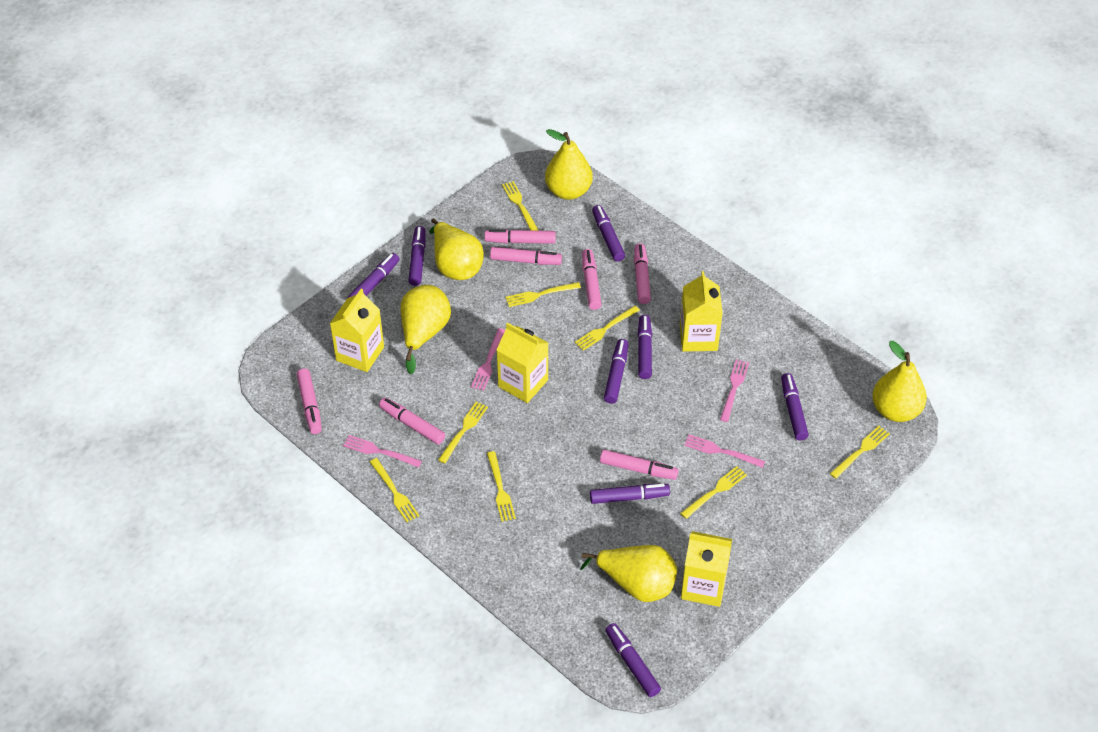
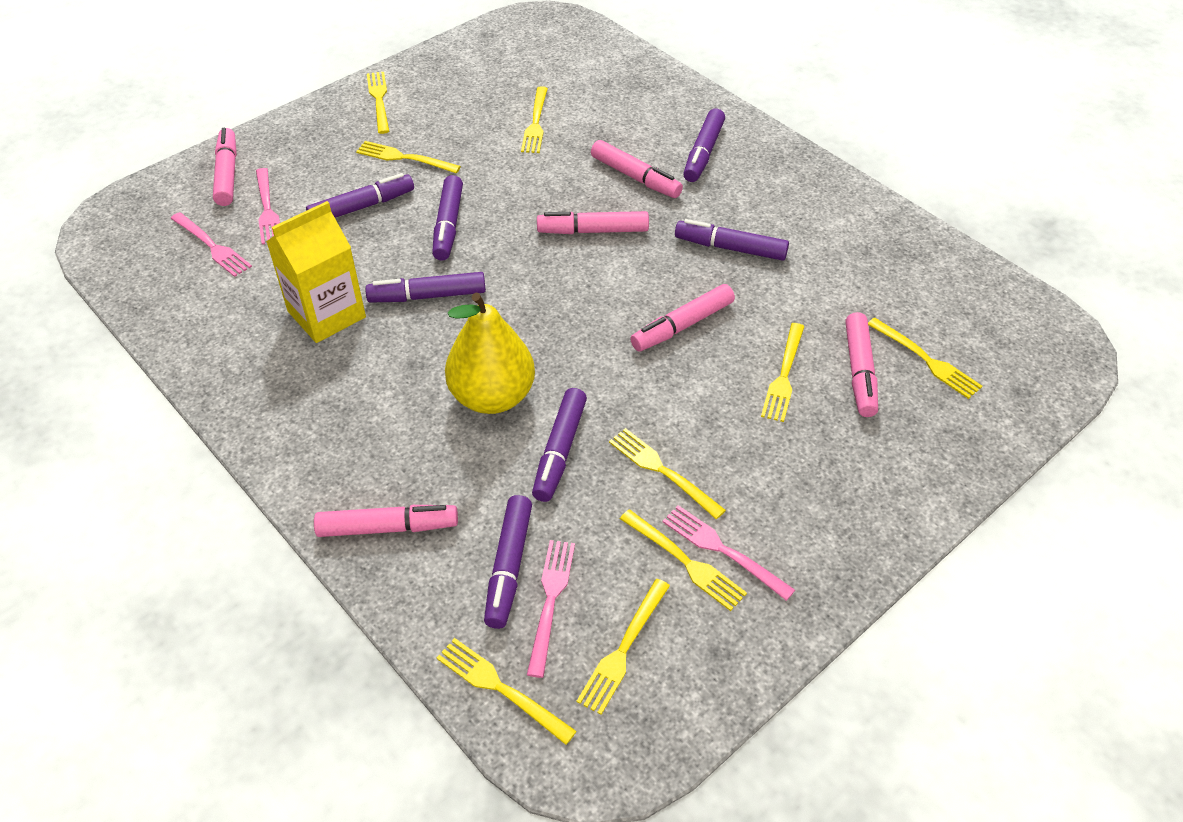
pink marker: 7 -> 6
purple marker: 8 -> 7
yellow carton: 4 -> 1
yellow fork: 8 -> 9
yellow pear: 5 -> 1

